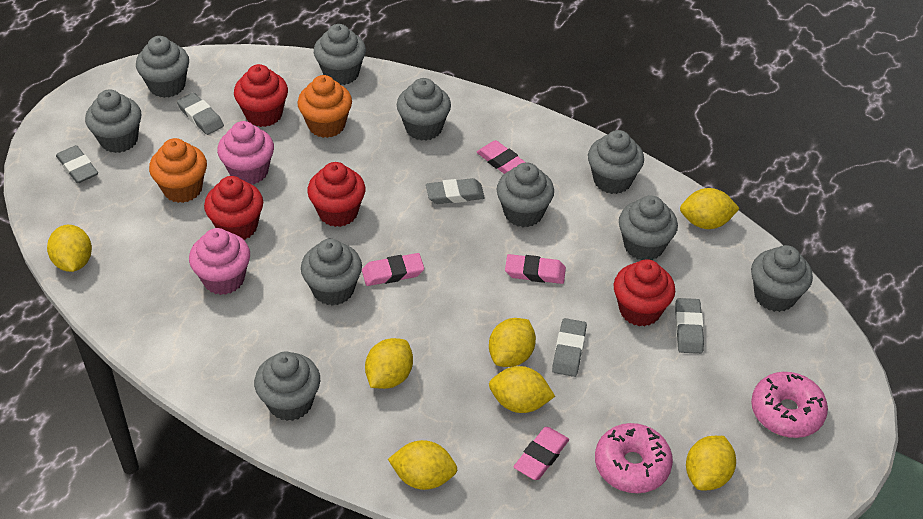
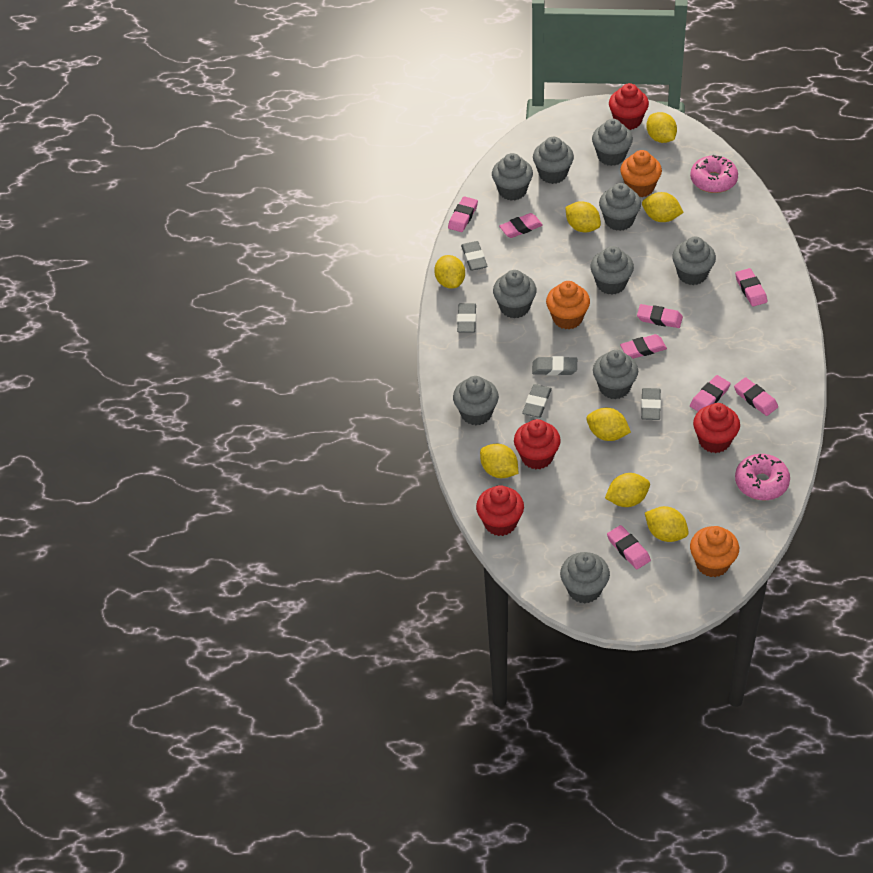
orange cupcake: 2 -> 3
pink cupcake: 2 -> 0
pink eraser: 4 -> 8
yellow lemon: 7 -> 8

